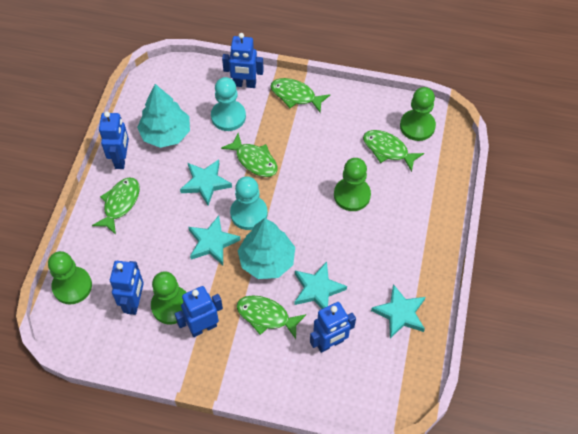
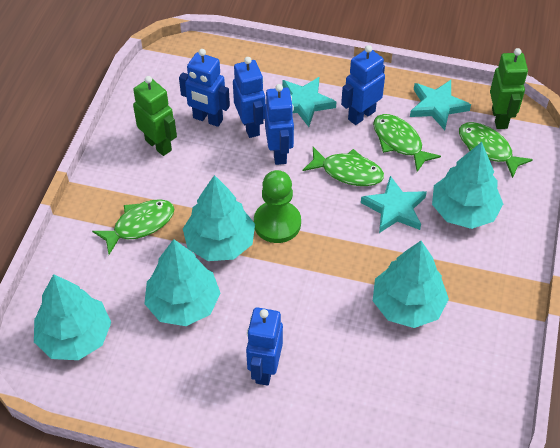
green fish: 5 -> 4
green pawn: 4 -> 1
green robot: 0 -> 2
turquoise pawn: 2 -> 0
turquoise star: 4 -> 3
turquoise tree: 2 -> 5

